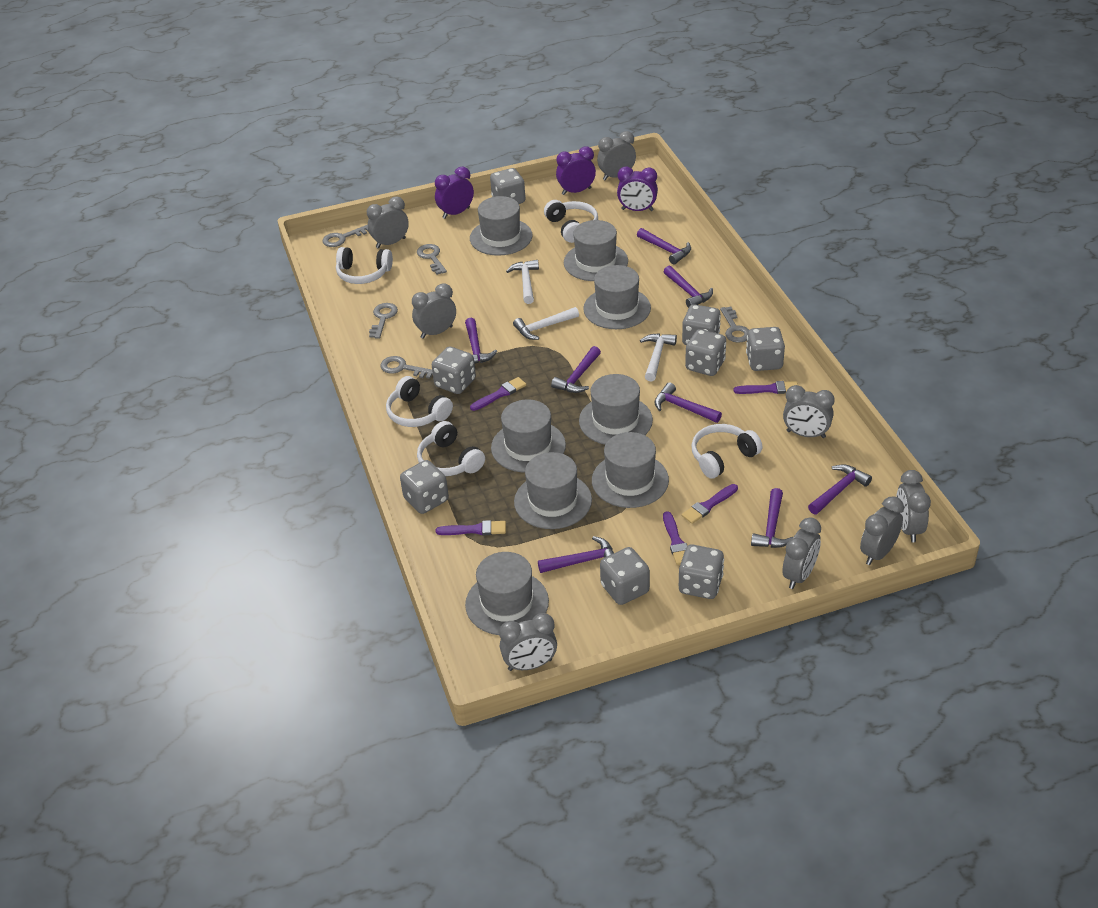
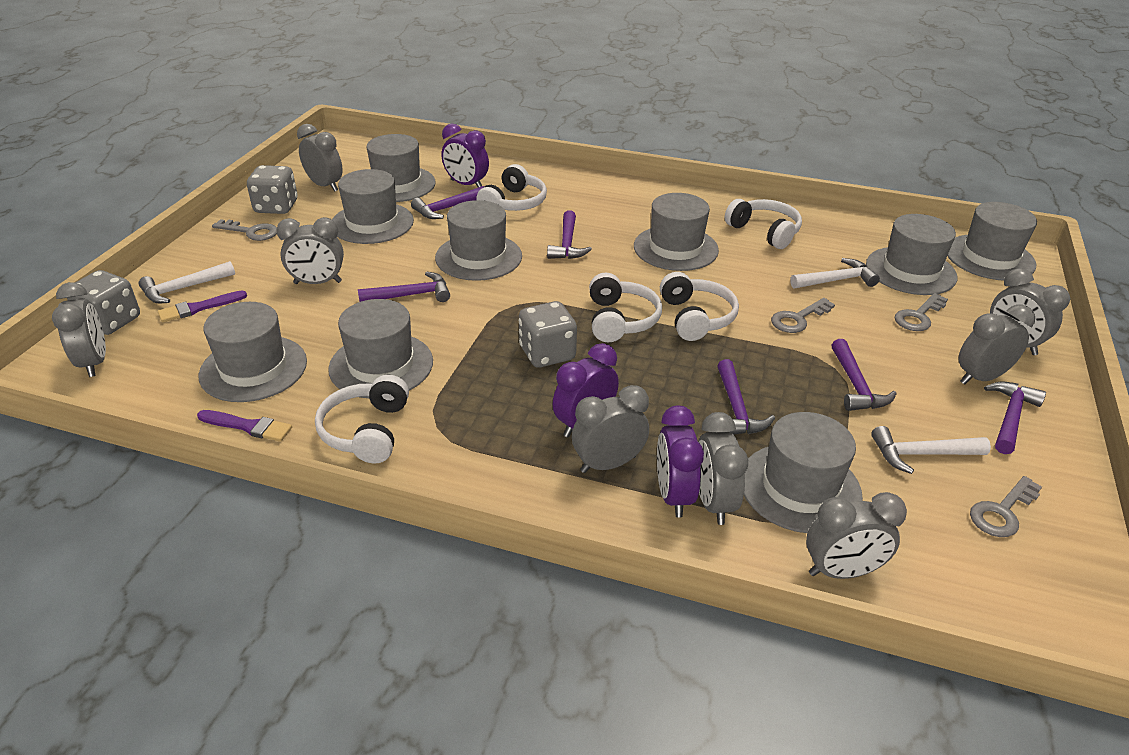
grey dice: 8 -> 3
grey hat: 8 -> 9
grey key: 5 -> 4
purple brush: 5 -> 2
purple hammer: 8 -> 6

